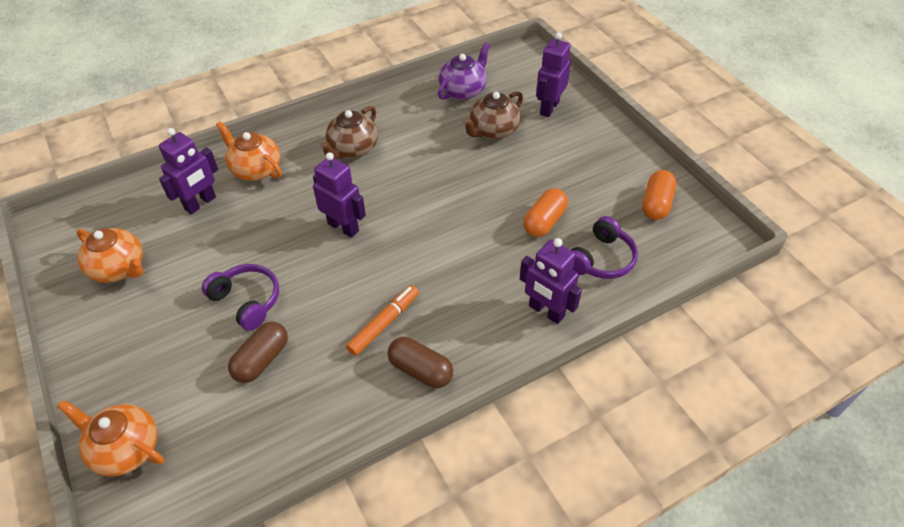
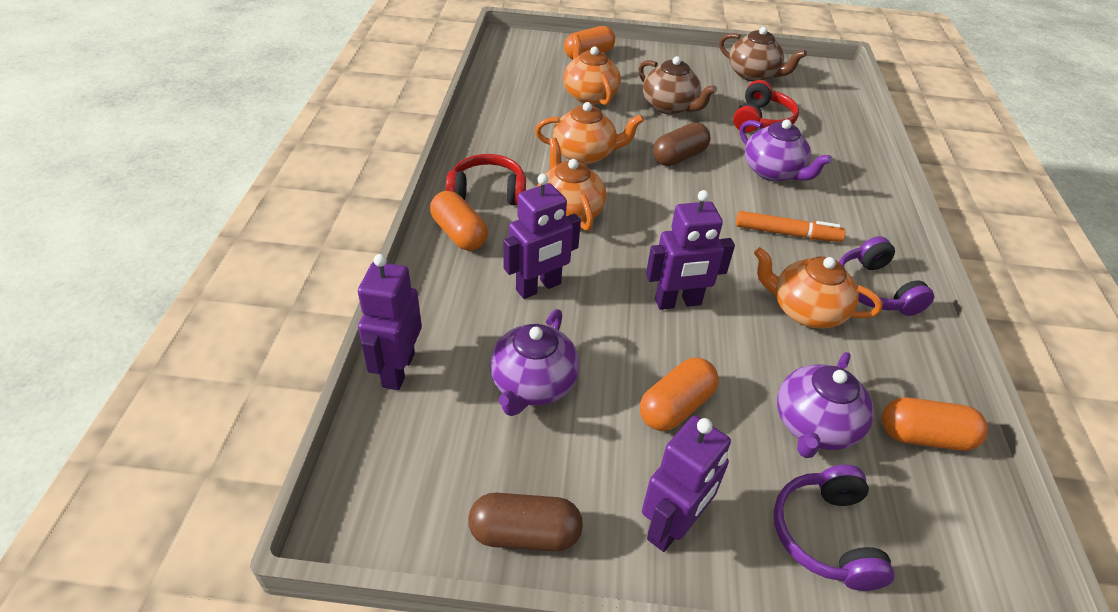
orange capsule: 2 -> 4
orange teapot: 3 -> 4
purple teapot: 1 -> 3
red headphones: 0 -> 2

